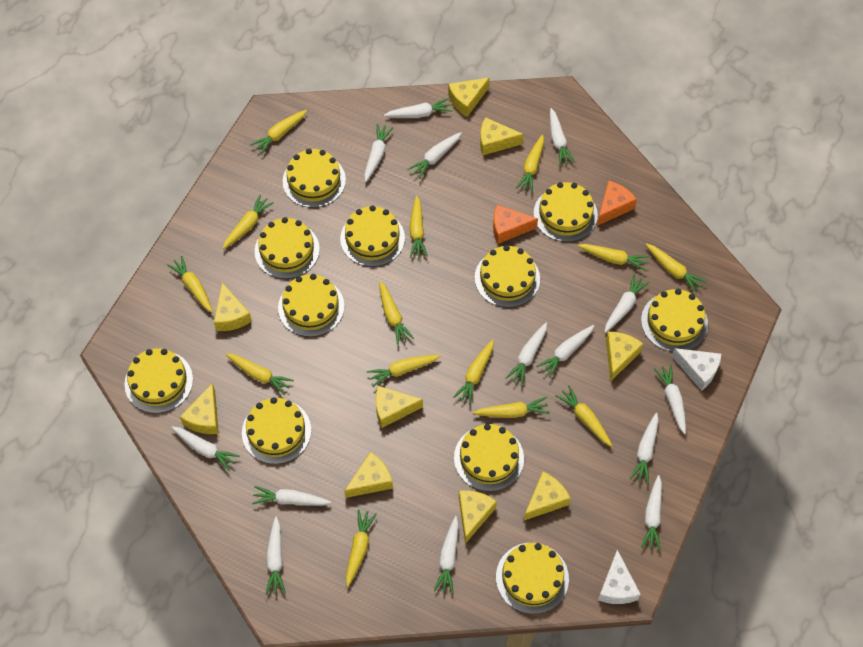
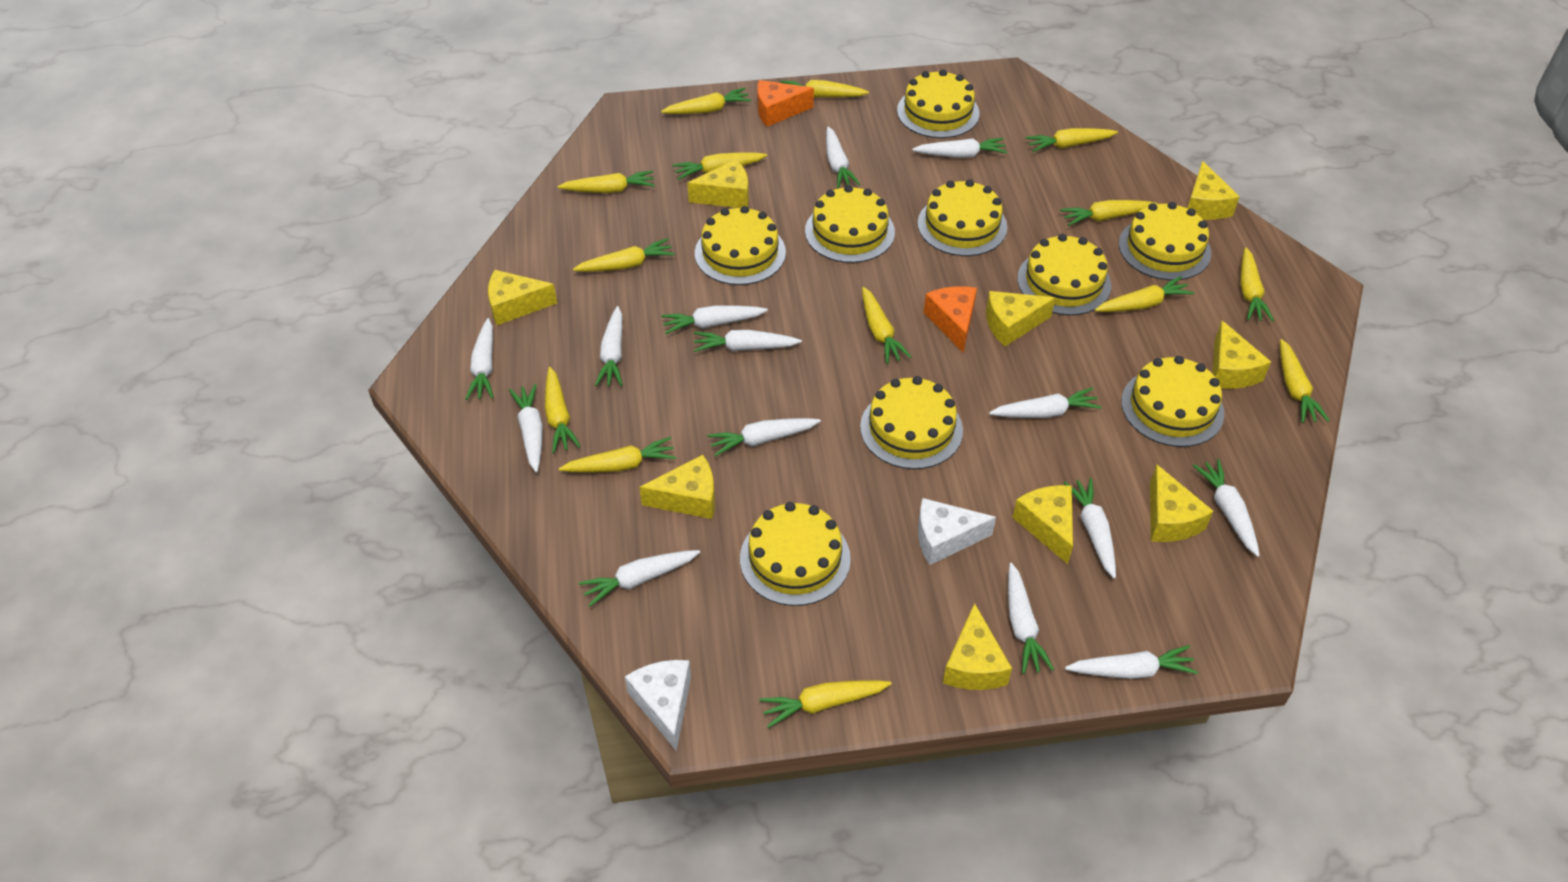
yellow cake: 11 -> 9

